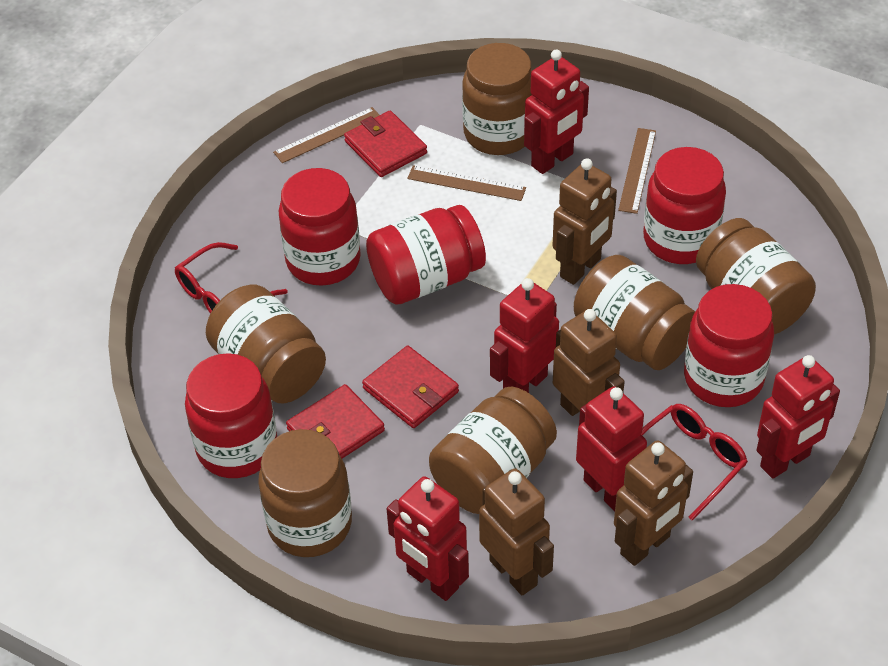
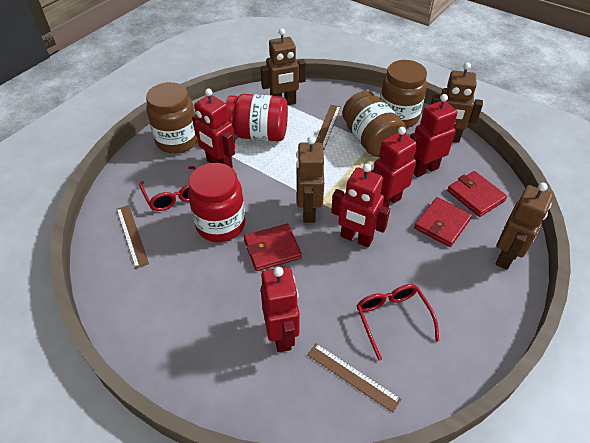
brown jar: 6 -> 3
red jar: 5 -> 2

